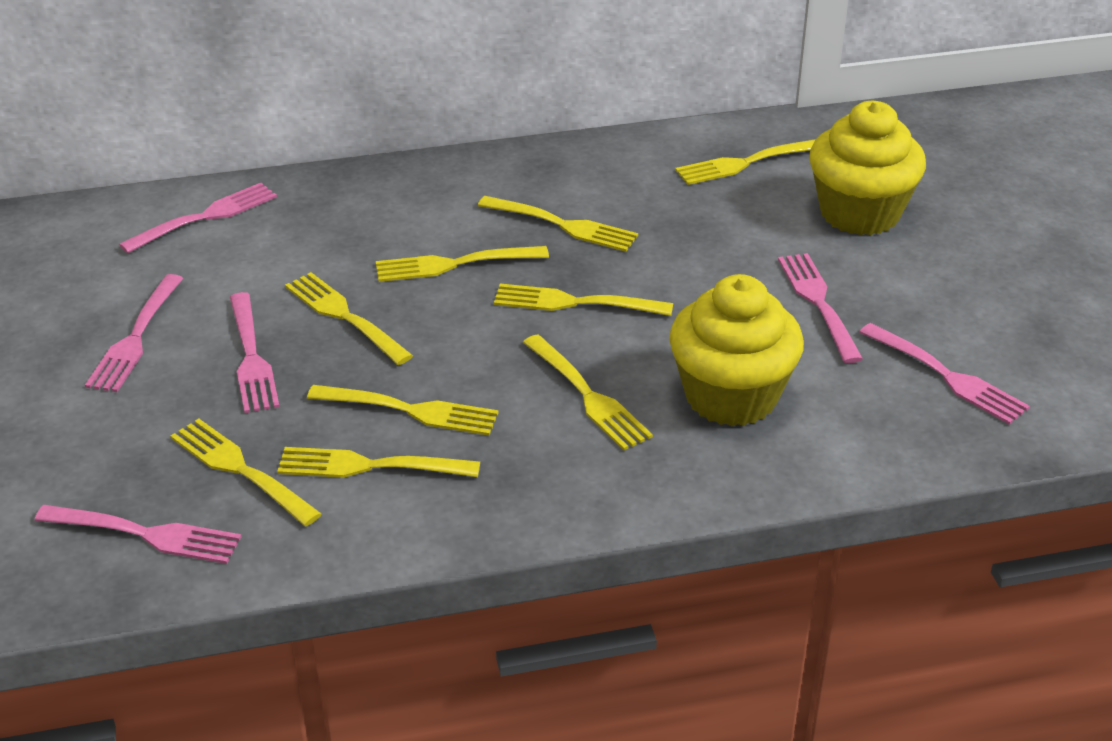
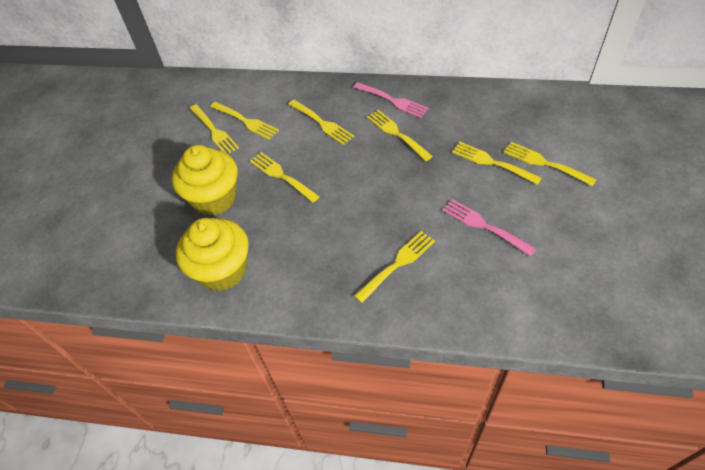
pink fork: 6 -> 2
yellow fork: 9 -> 8

